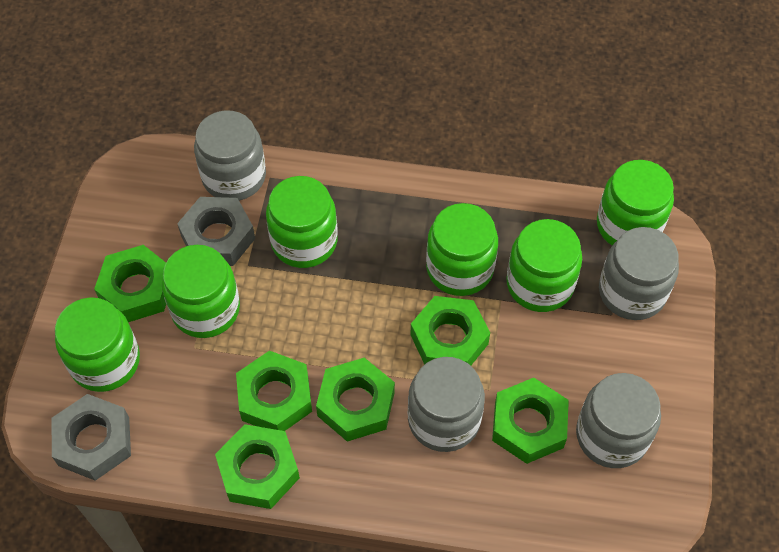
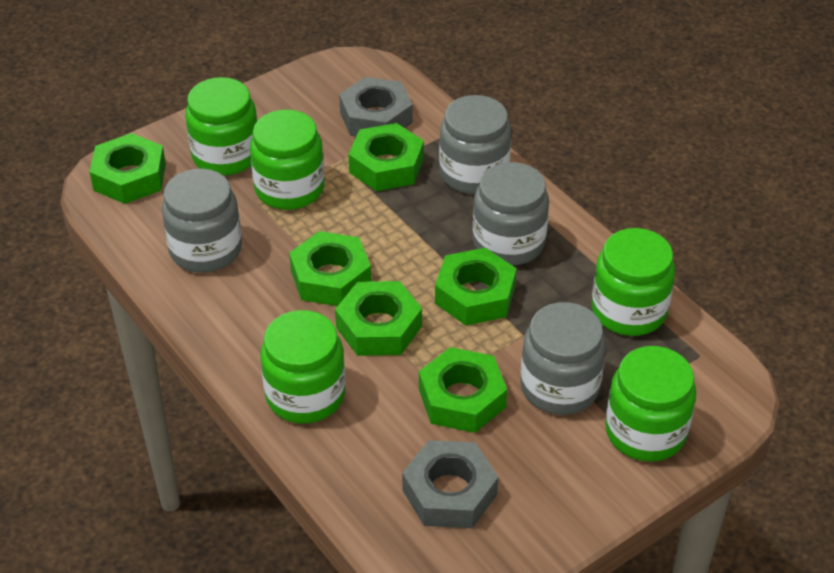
green jar: 6 -> 5

